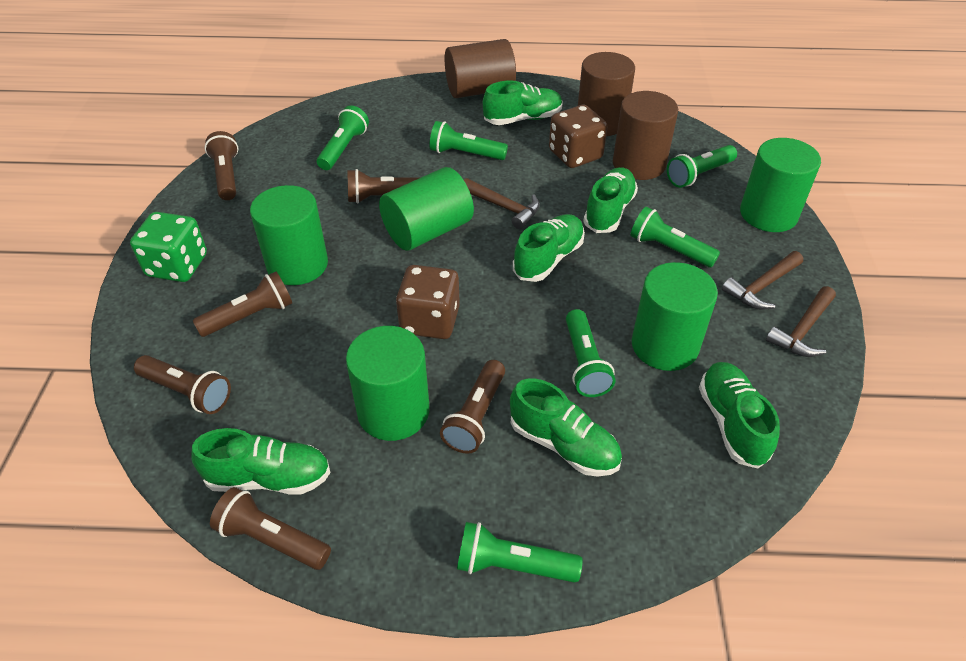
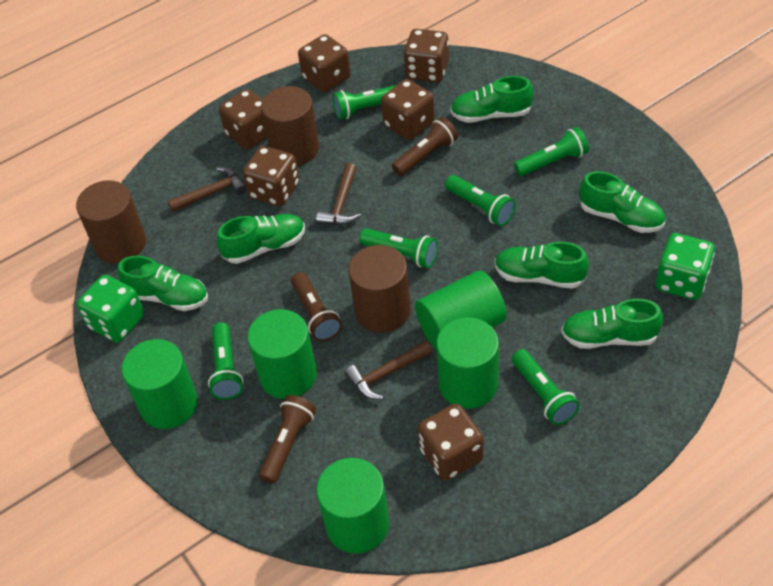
brown dice: 2 -> 6
brown flashlight: 6 -> 3
green dice: 1 -> 2

